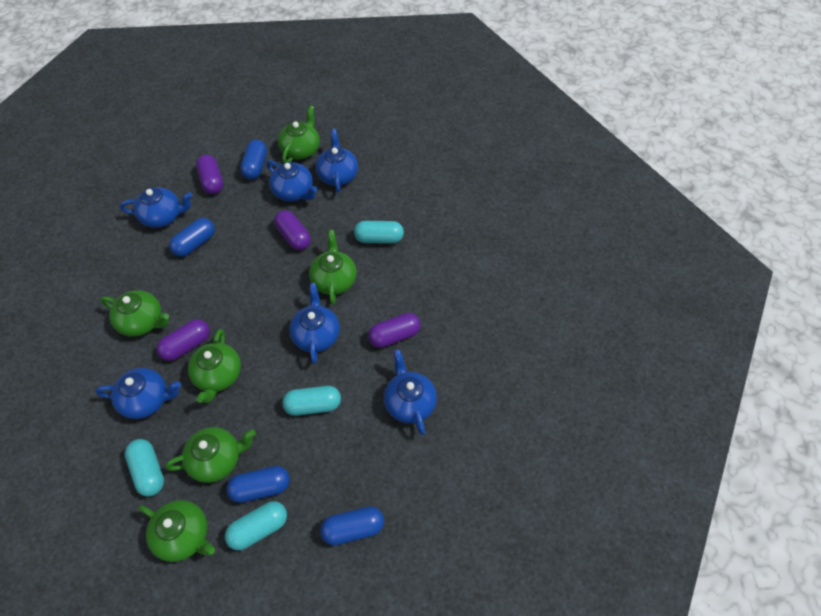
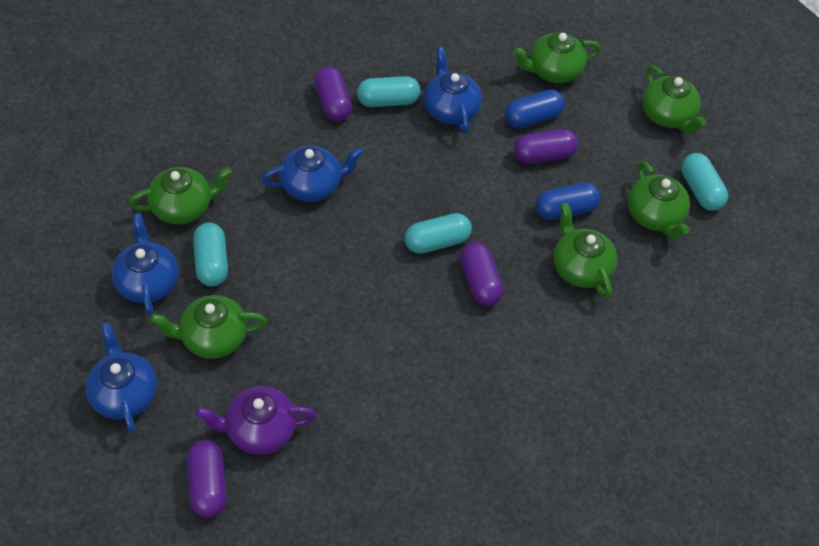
blue capsule: 4 -> 2
blue teapot: 6 -> 4
purple teapot: 0 -> 1

